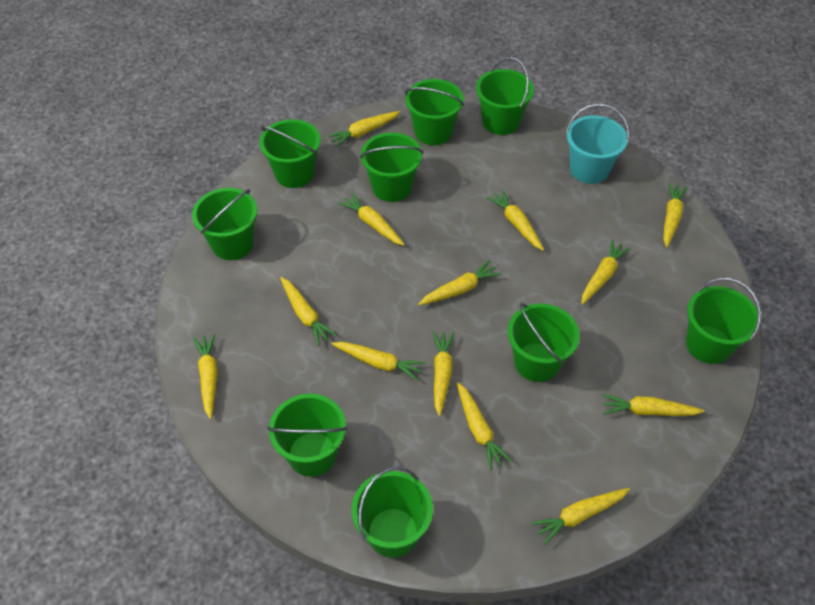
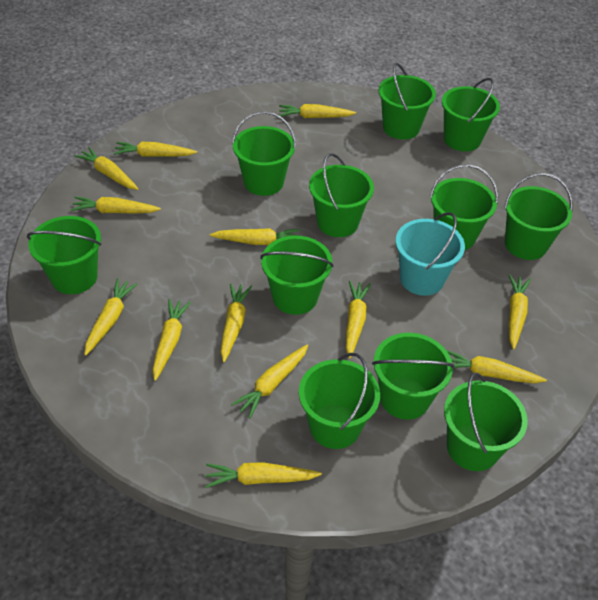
green bucket: 9 -> 11

